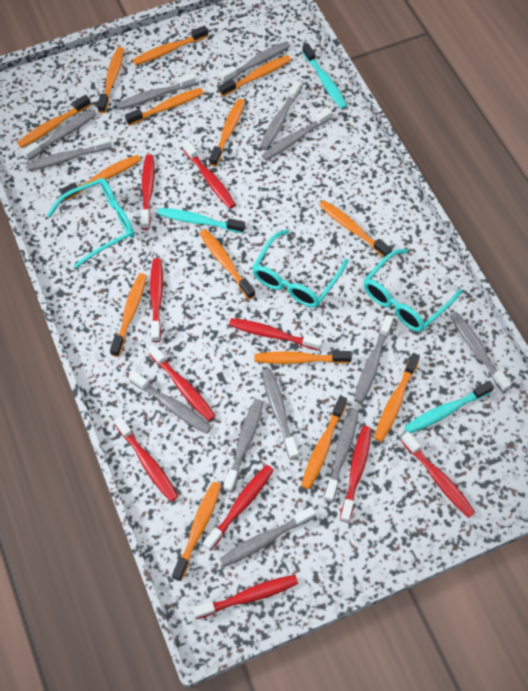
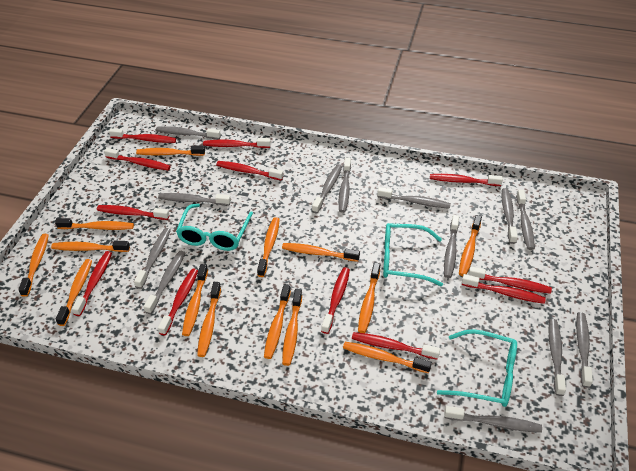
red toothbrush: 10 -> 12
turquoise toothbrush: 3 -> 0

